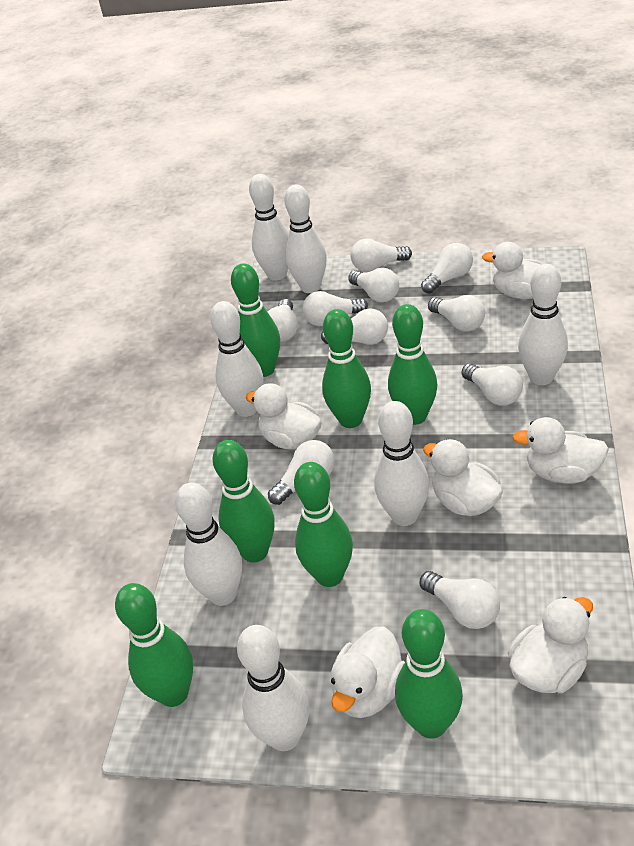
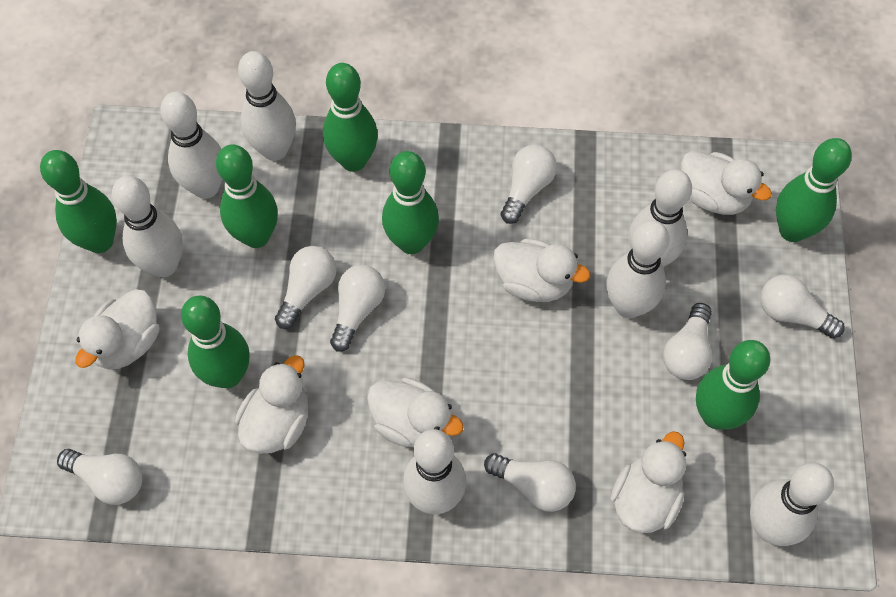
white light bulb: 10 -> 7

